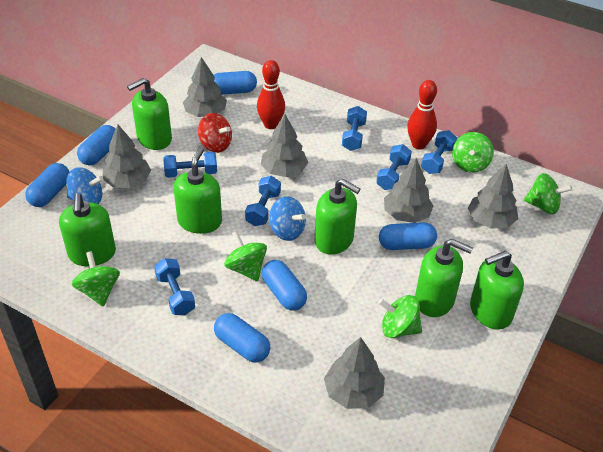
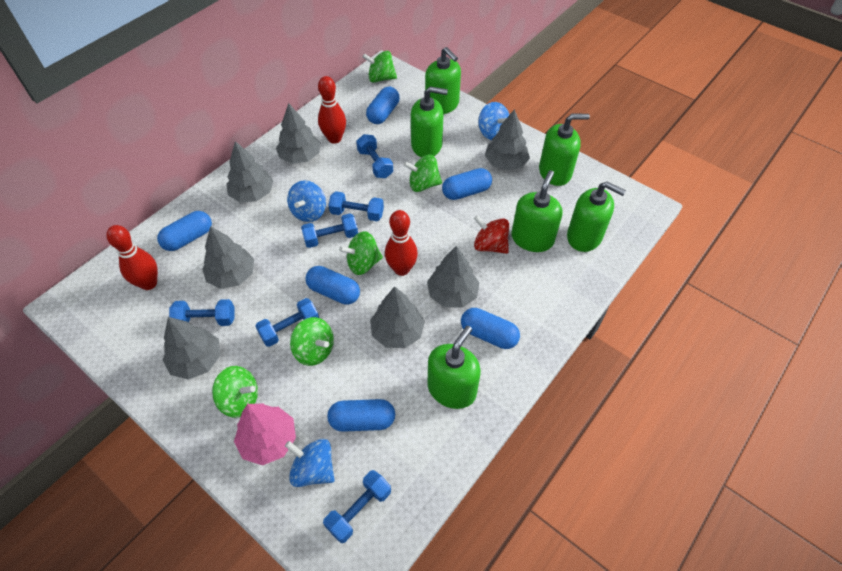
blue spinning top: 2 -> 3
grey tree: 6 -> 7
pink tree: 0 -> 1
red bowling pin: 2 -> 3

